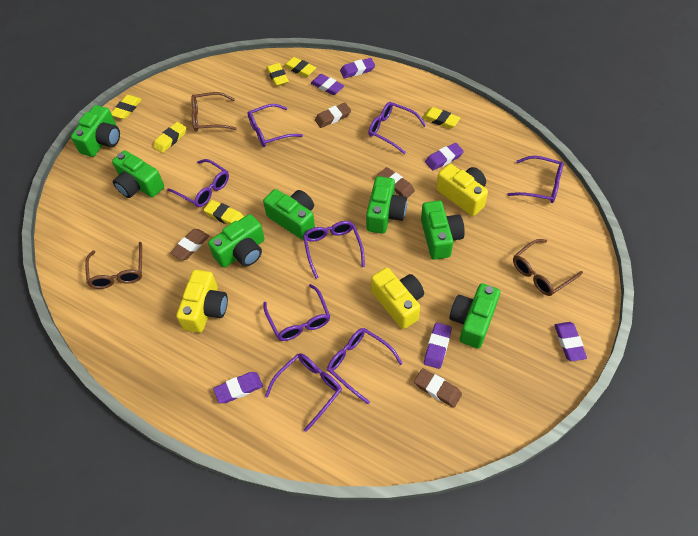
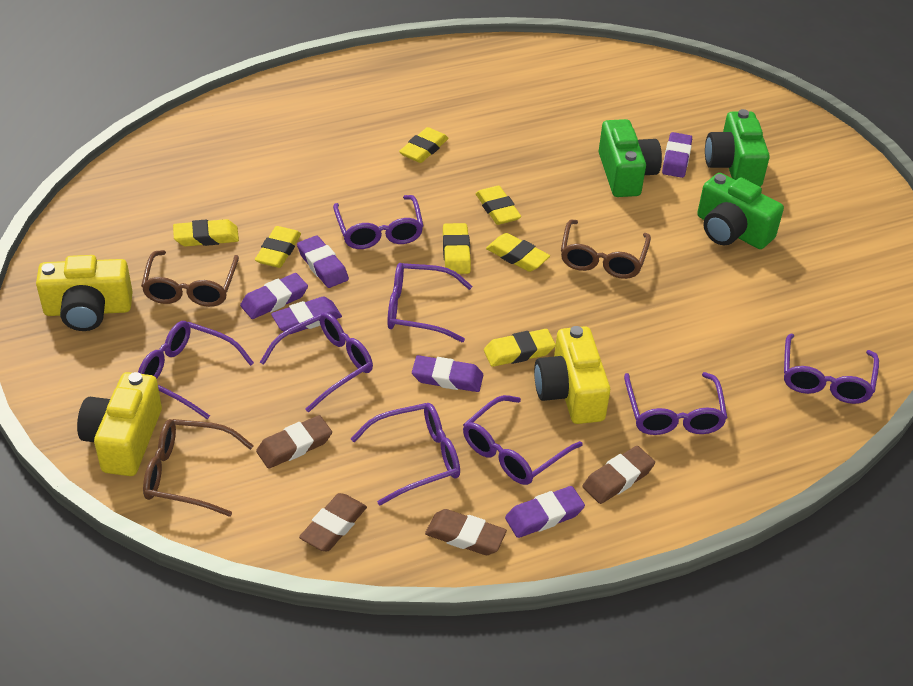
green camera: 7 -> 3
yellow eraser: 6 -> 7

